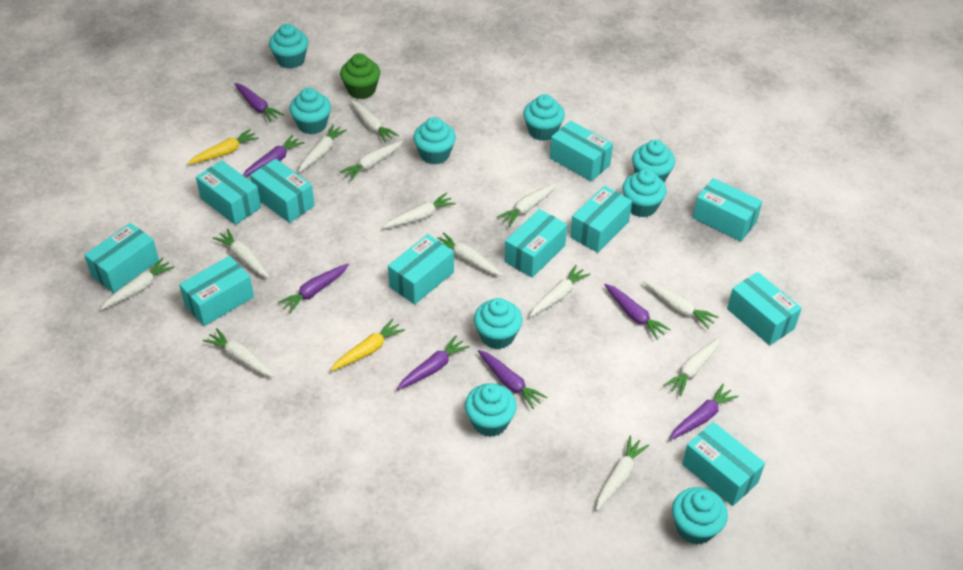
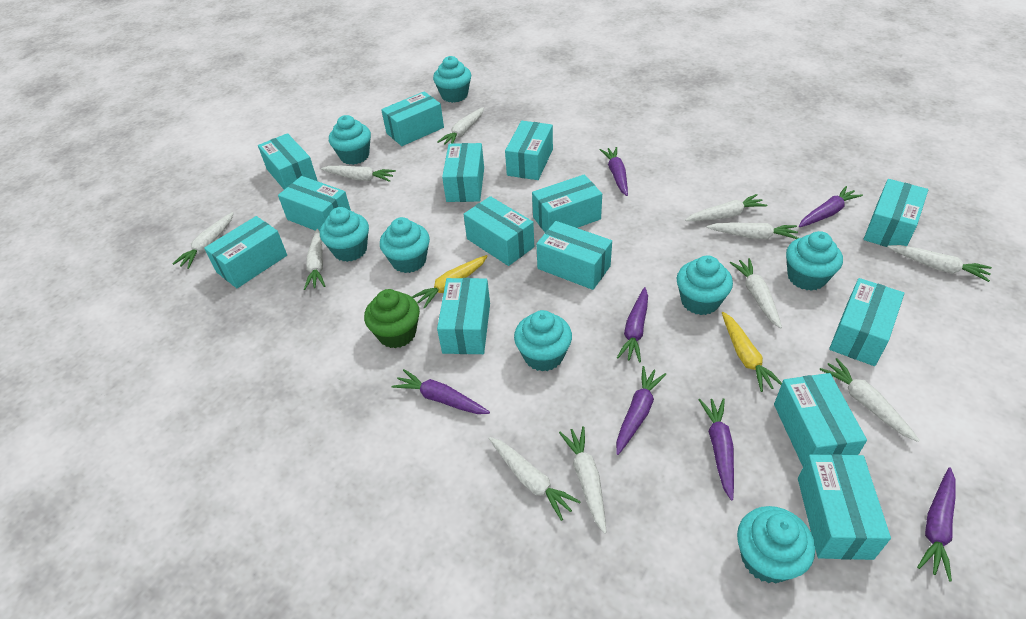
turquoise box: 11 -> 14
turquoise cupcake: 9 -> 8
white carrot: 13 -> 11

